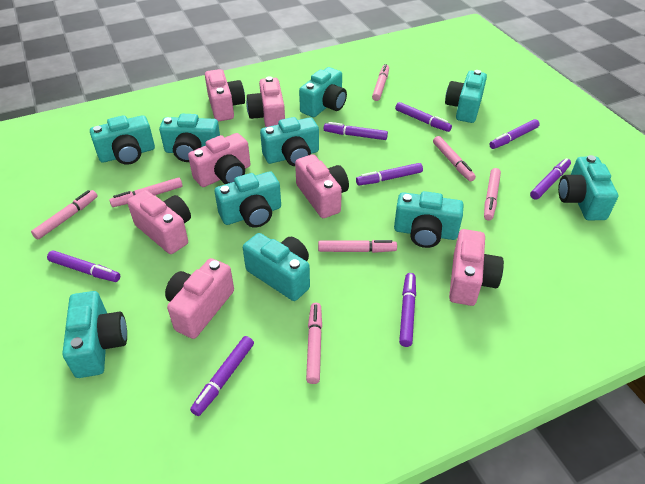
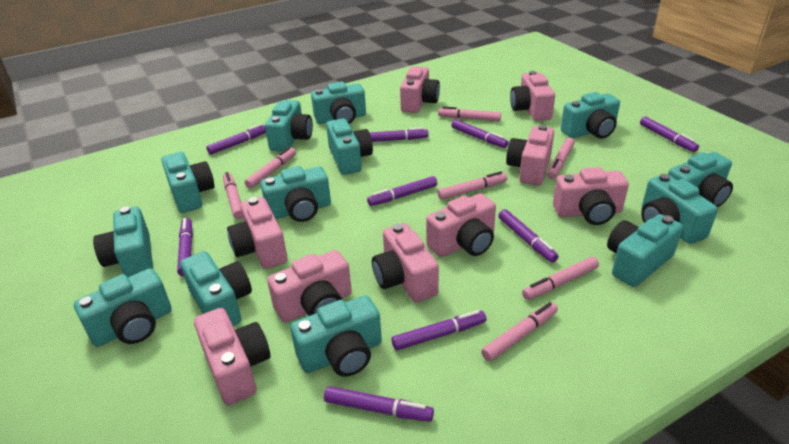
pink camera: 7 -> 9
purple marker: 8 -> 9
turquoise camera: 10 -> 13

